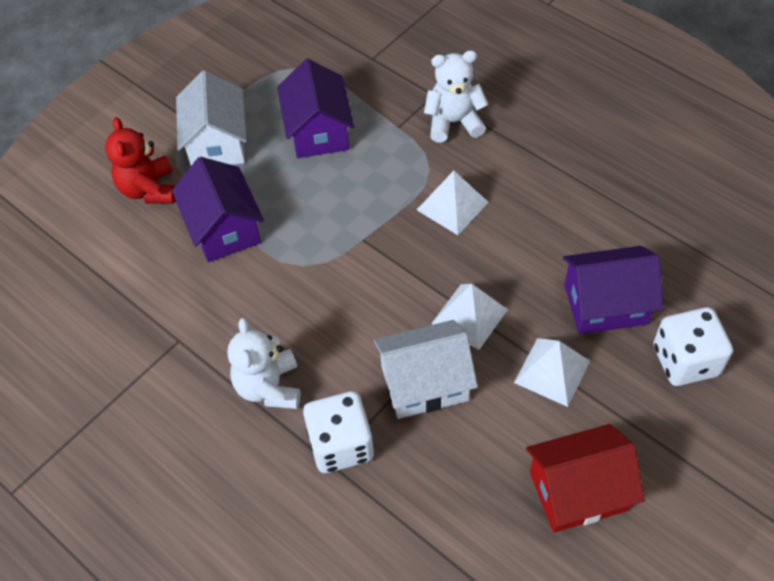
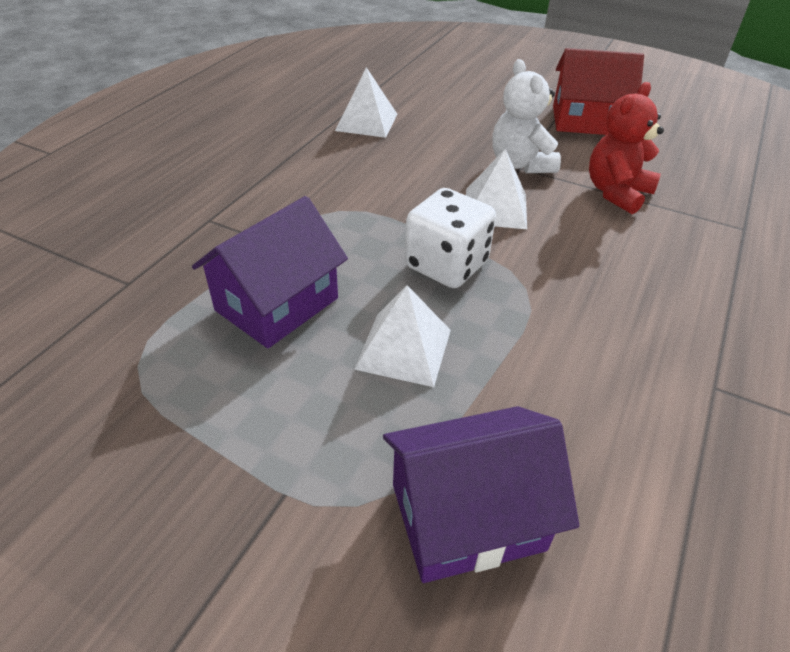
purple house: 3 -> 2
white dice: 2 -> 1
white house: 2 -> 0
white teddy bear: 2 -> 1

